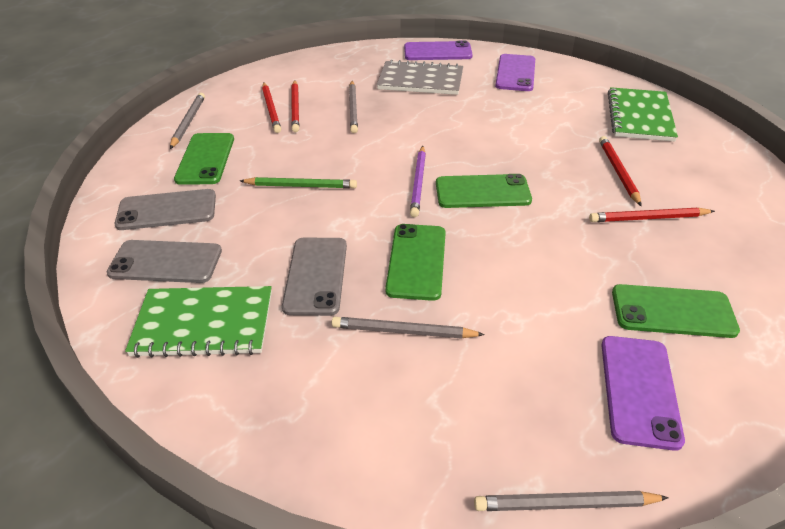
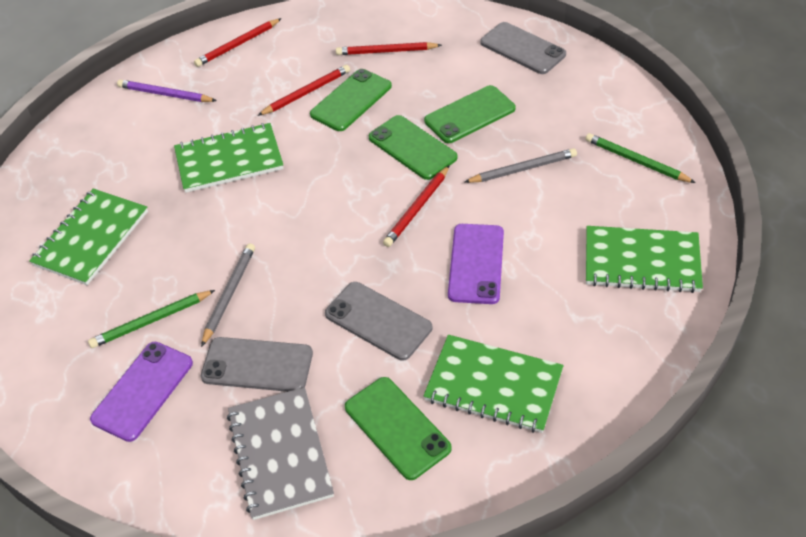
green notebook: 2 -> 4
green pencil: 1 -> 2
grey pencil: 4 -> 2
purple phone: 3 -> 2

